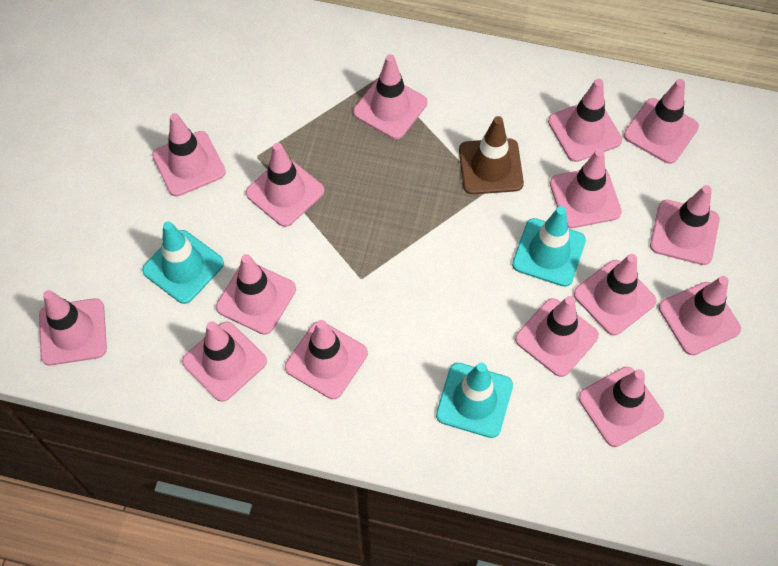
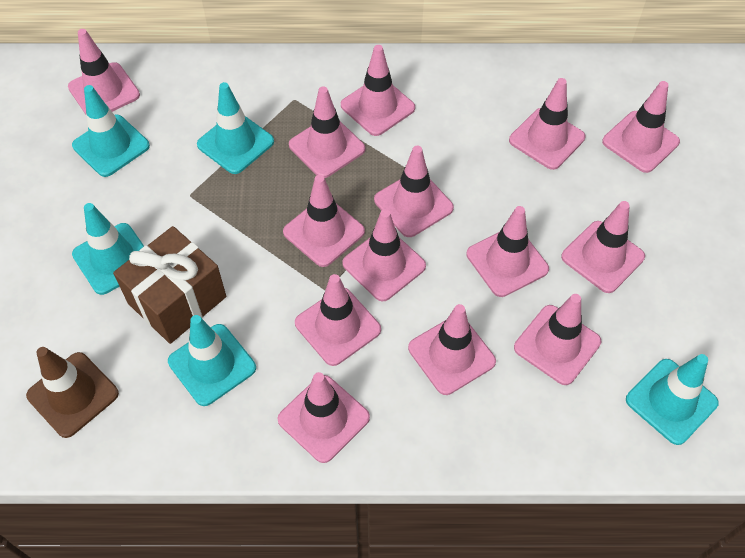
brown gift: 0 -> 1
pink traffic cone: 15 -> 14
turquoise traffic cone: 3 -> 5

